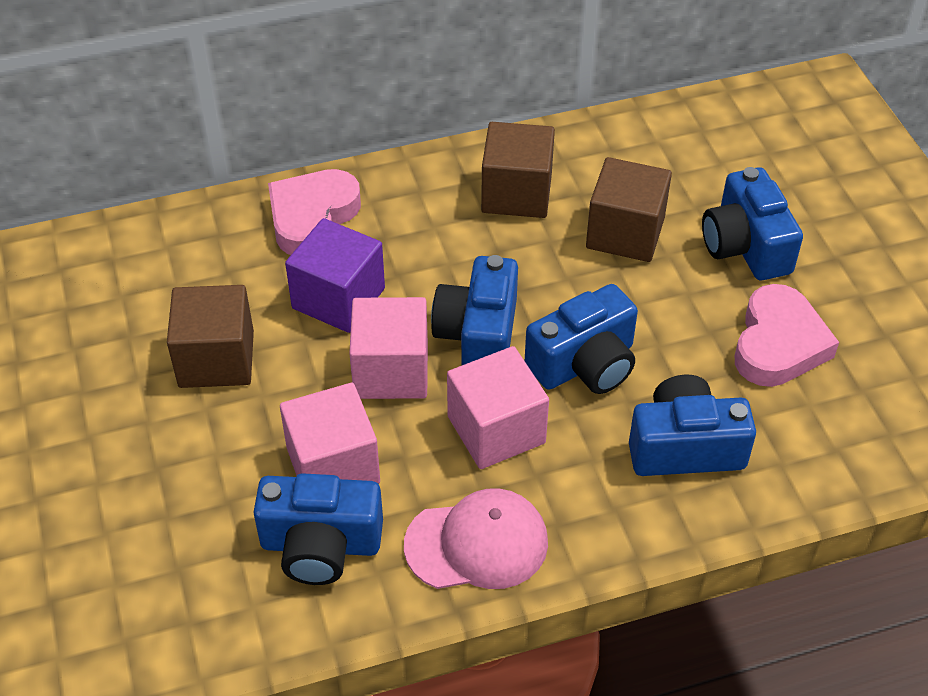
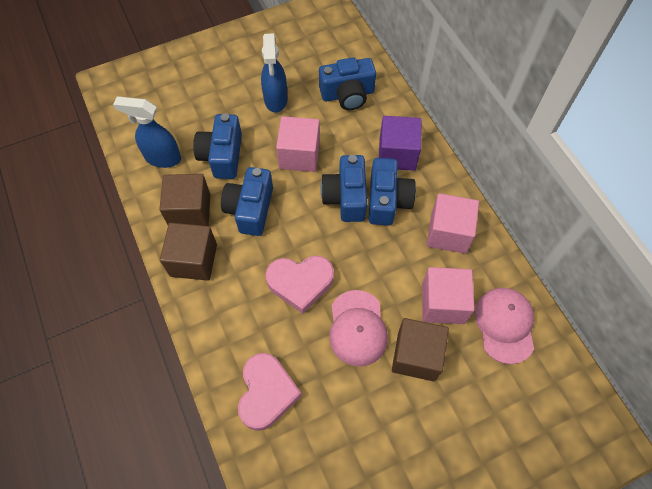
blue spray bottle: 0 -> 2
pink cap: 1 -> 2

